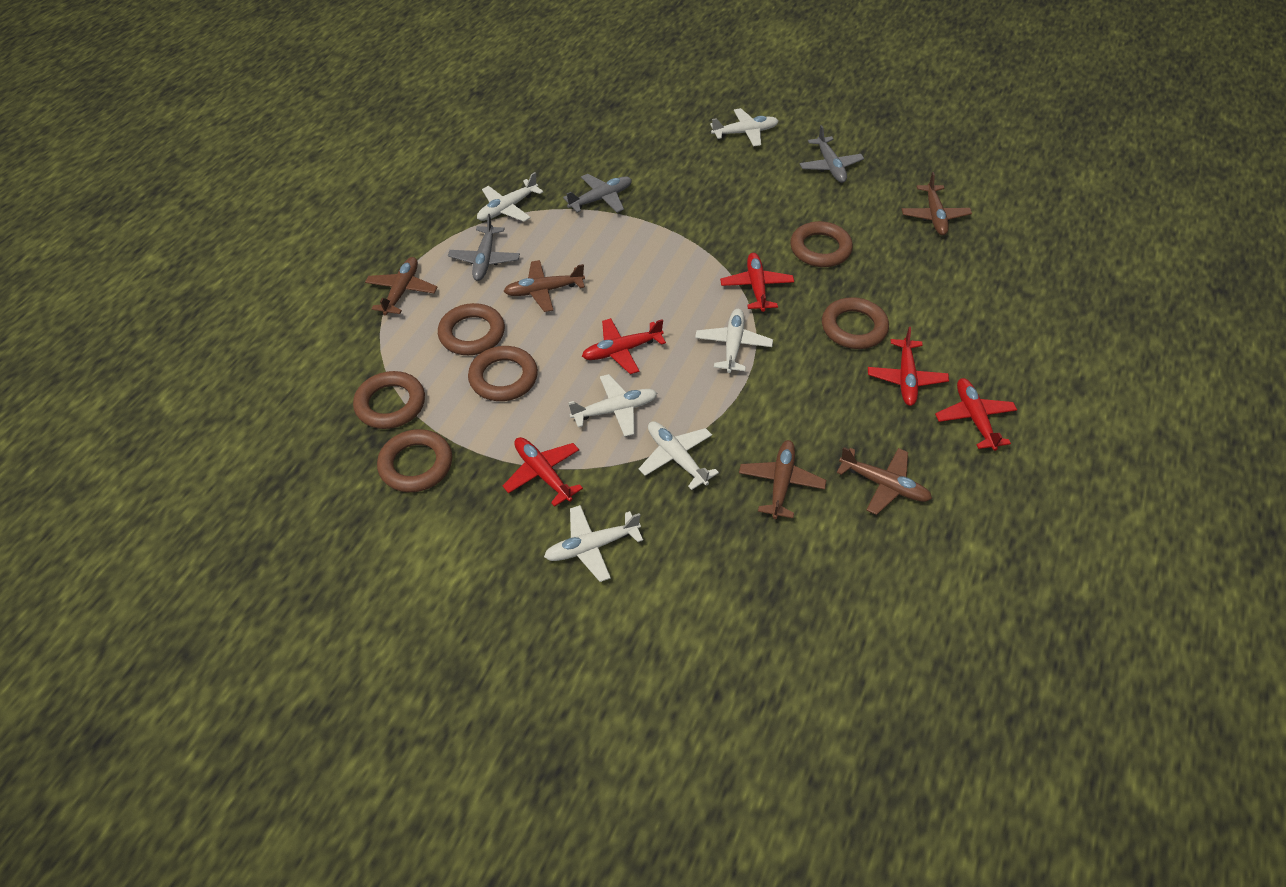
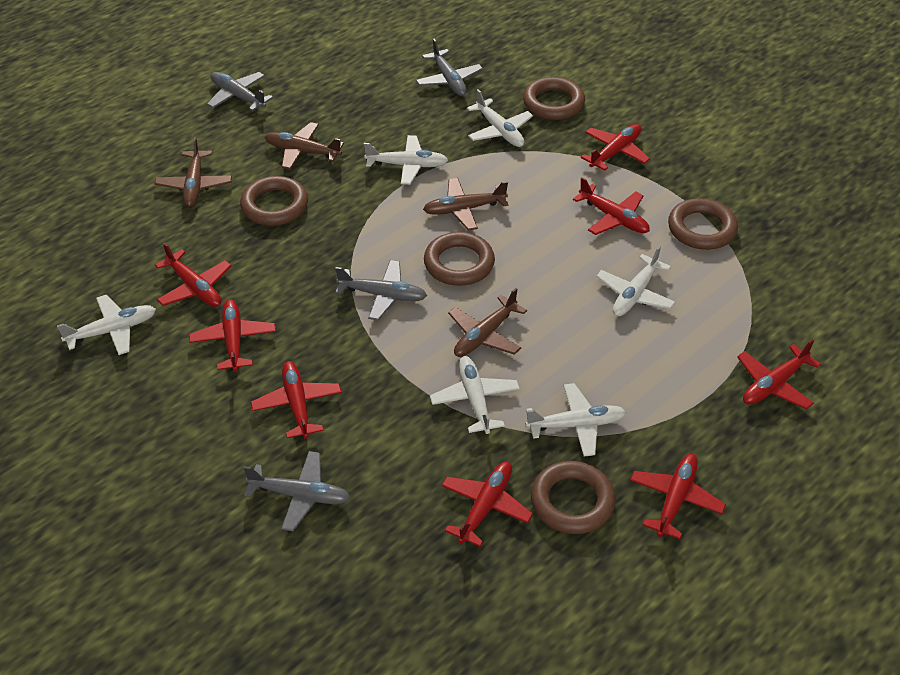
brown plane: 5 -> 4
brown ring: 6 -> 5
grey plane: 3 -> 4
red plane: 5 -> 8

